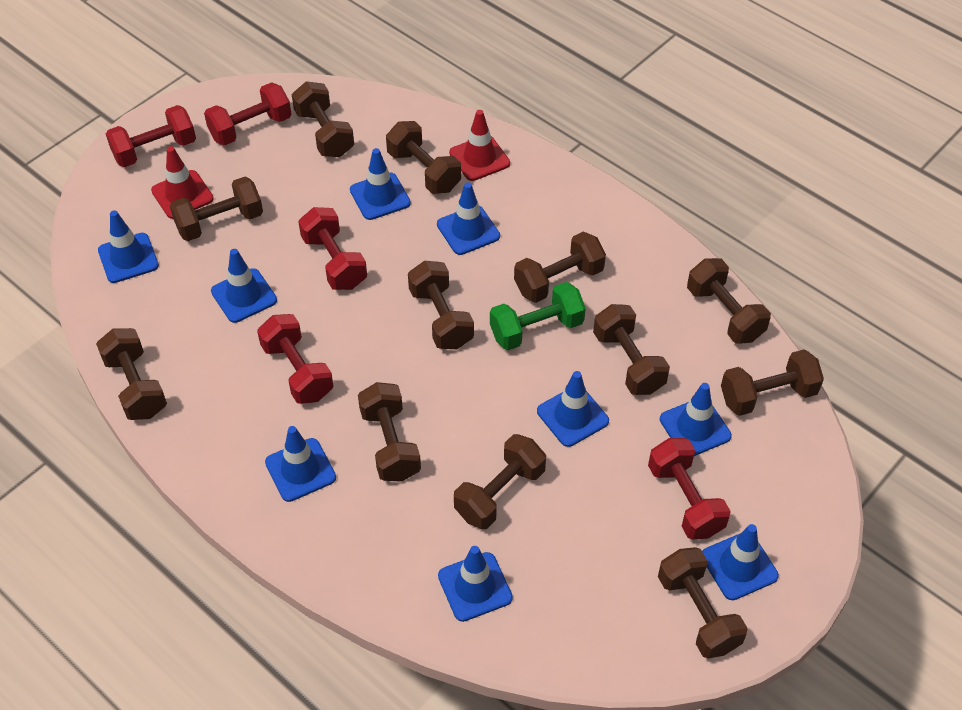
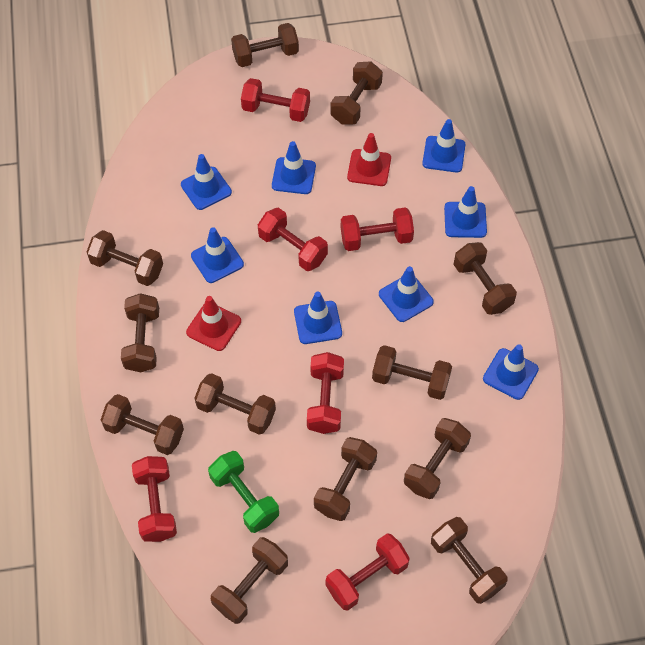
blue traffic cone: 9 -> 8
red dumbbell: 5 -> 6

